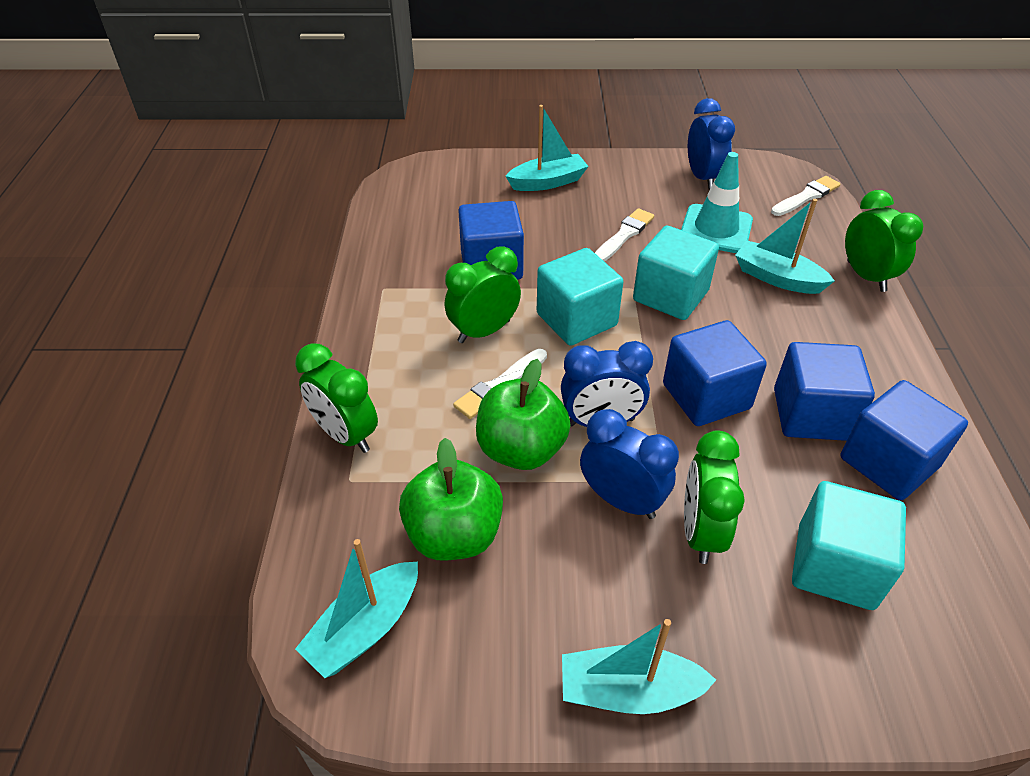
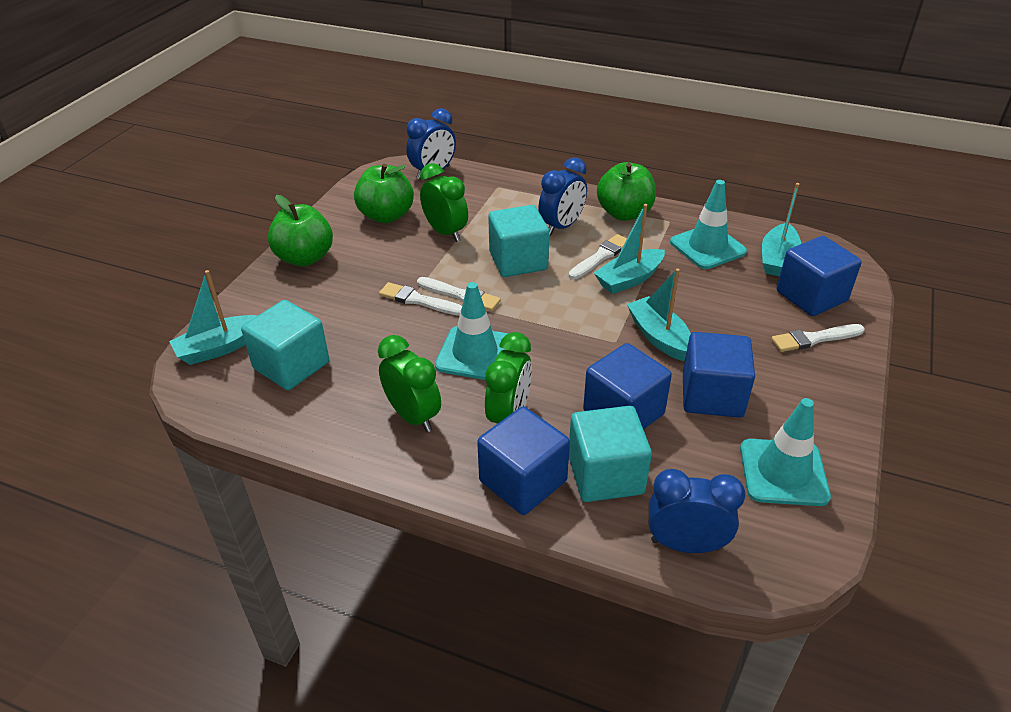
green apple: 2 -> 3
green clock: 4 -> 3
turquoise traffic cone: 1 -> 3
white brush: 3 -> 4

